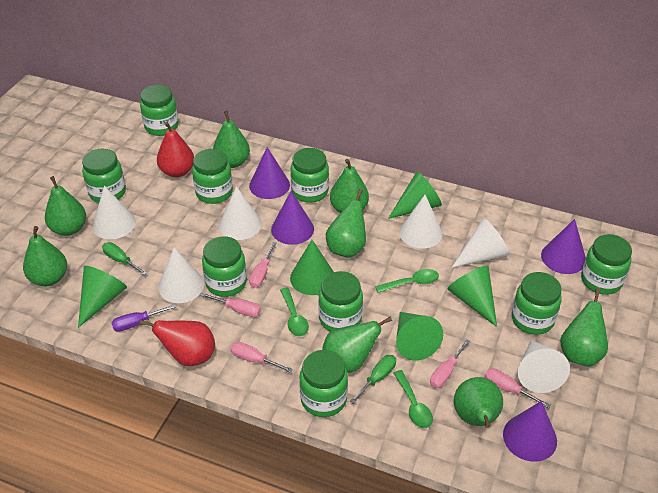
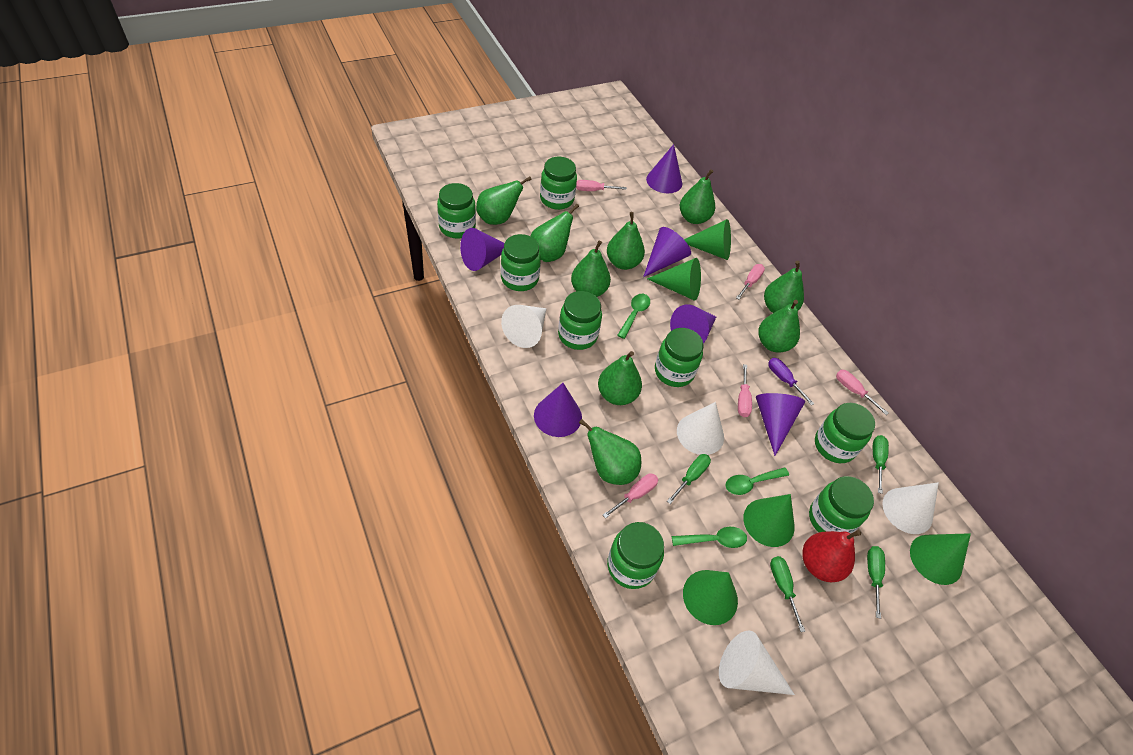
green jar: 9 -> 8
green pear: 8 -> 9
green screwdriver: 2 -> 4
purple cone: 4 -> 6
red pear: 2 -> 1
white cone: 6 -> 4

